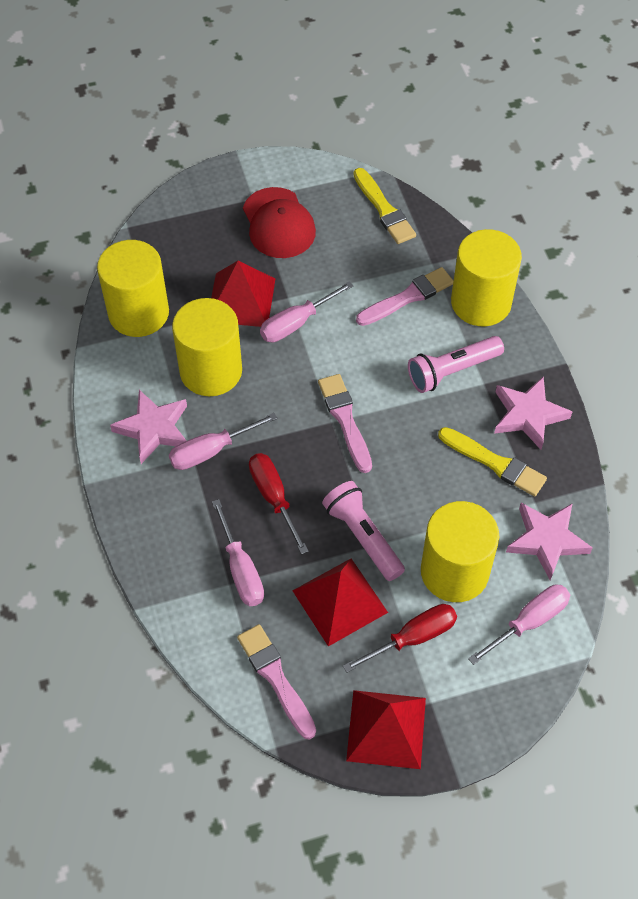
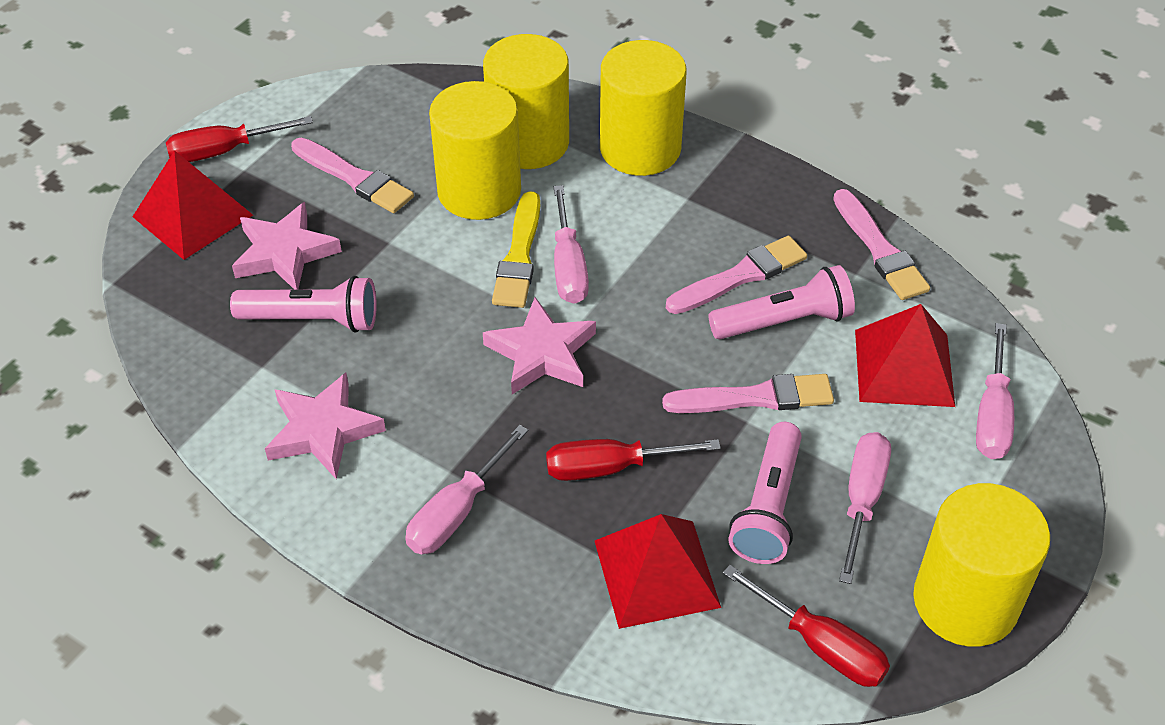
pink brush: 3 -> 4
pink flashlight: 2 -> 3
red cap: 1 -> 0
red screwdriver: 2 -> 3
yellow brush: 2 -> 1

